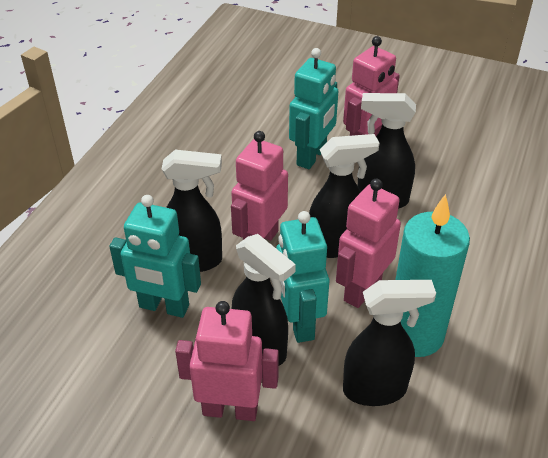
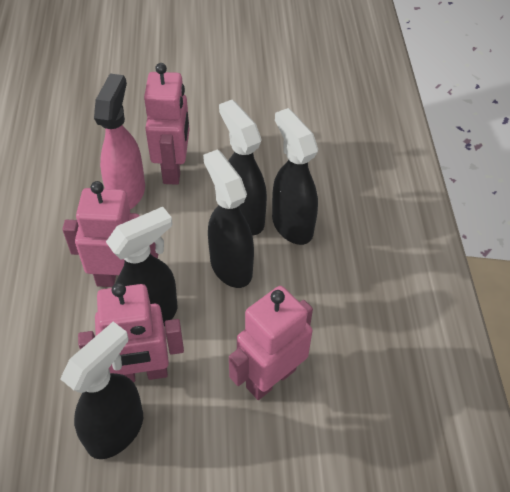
pink spray bottle: 0 -> 1
turquoise candle: 1 -> 0
turquoise robot: 3 -> 0

